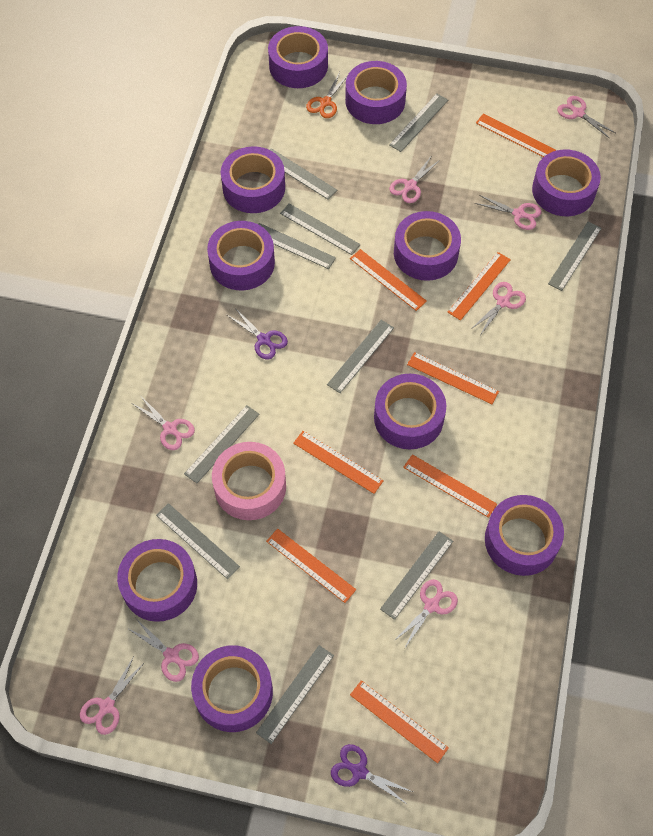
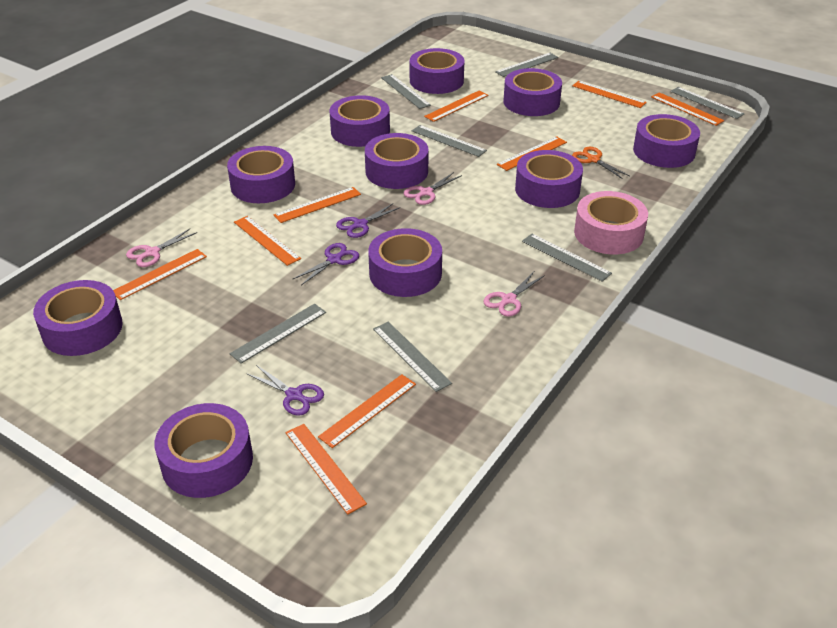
grey ruler: 10 -> 7
orange ruler: 8 -> 9
pink scissors: 8 -> 3
purple scissors: 2 -> 3

